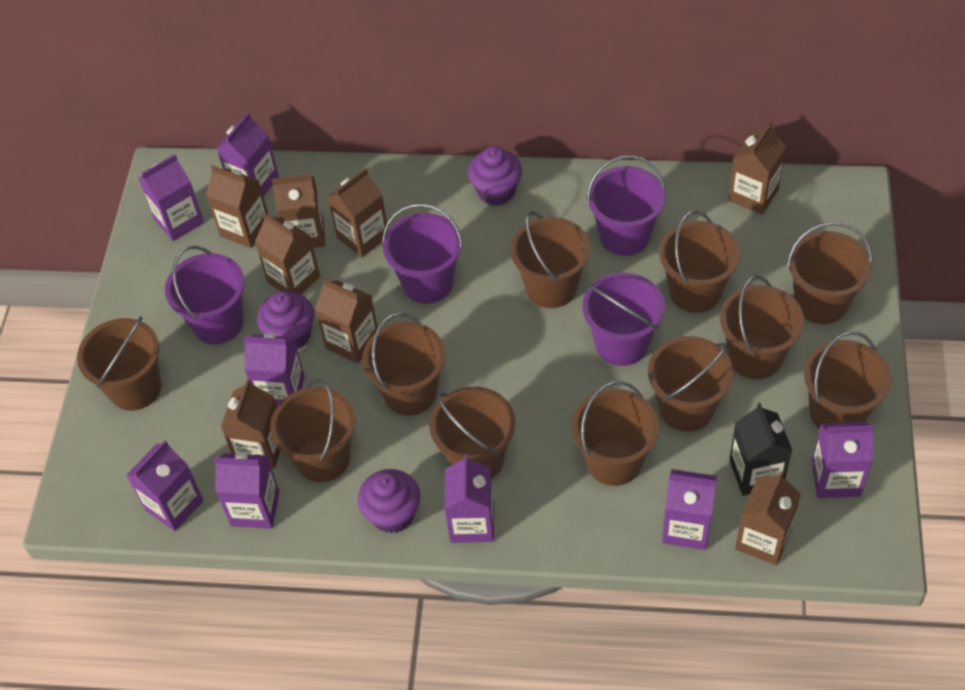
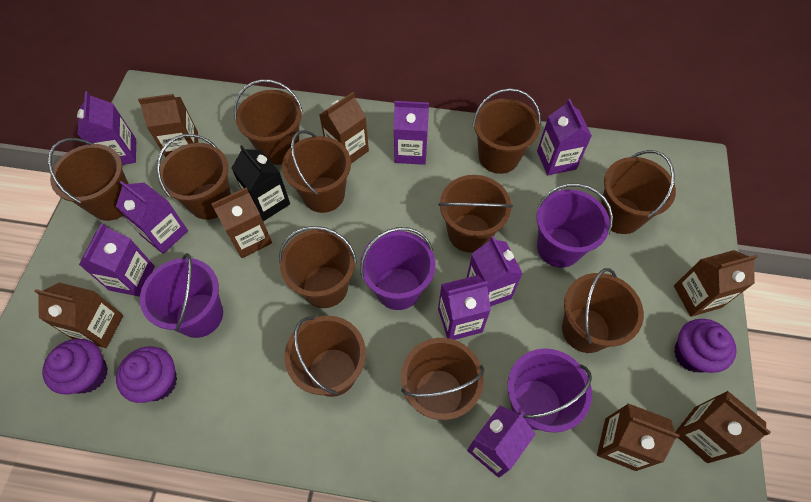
brown carton: 8 -> 7

